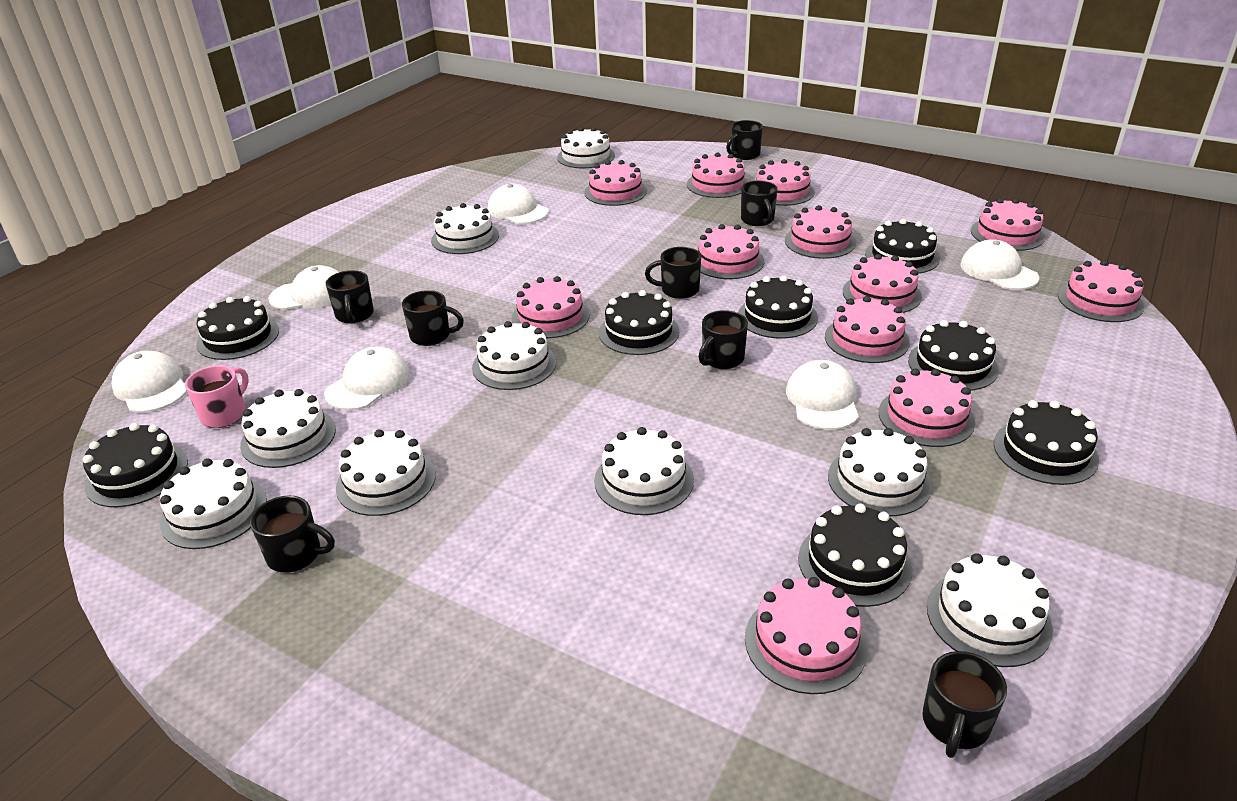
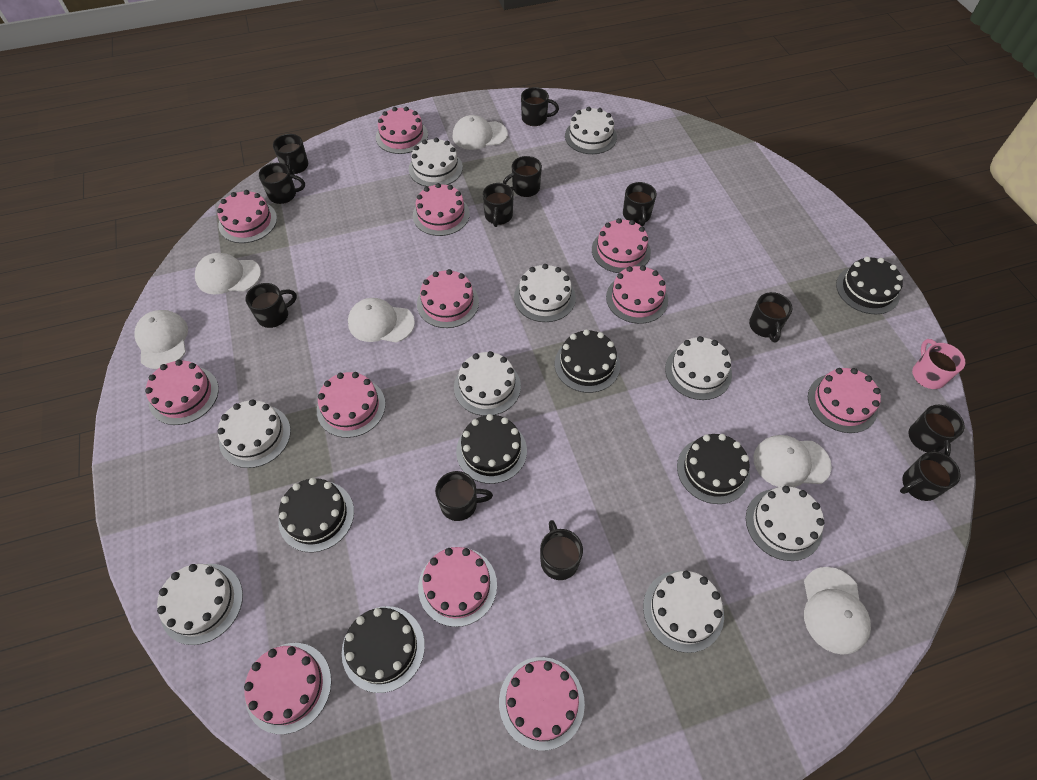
black cake: 8 -> 6
black mug: 8 -> 12

